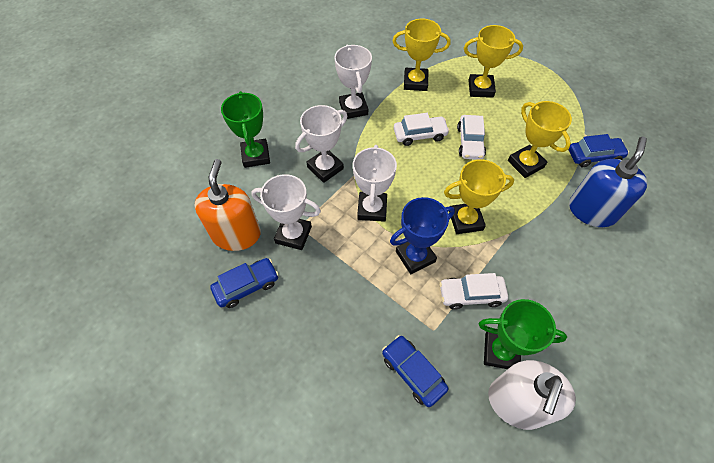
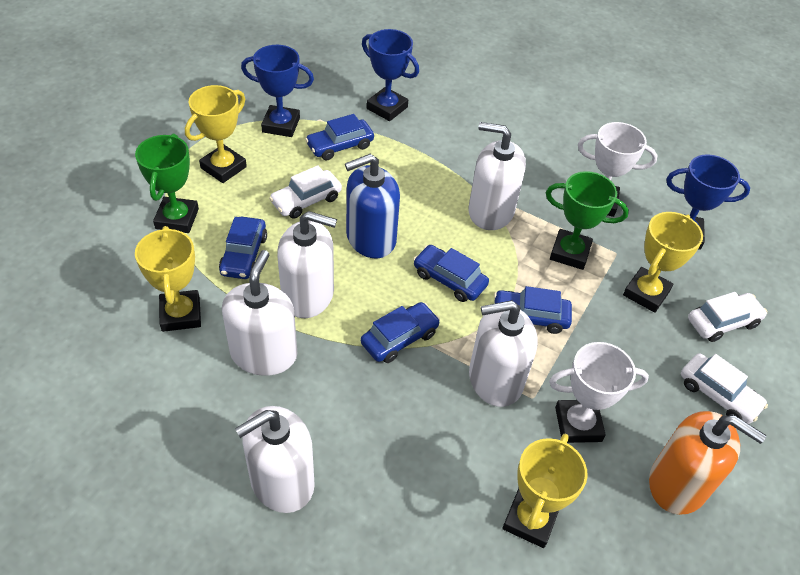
blue car: 3 -> 5
blue trophy: 1 -> 3
white soap dispenser: 1 -> 5
white trophy: 4 -> 2

